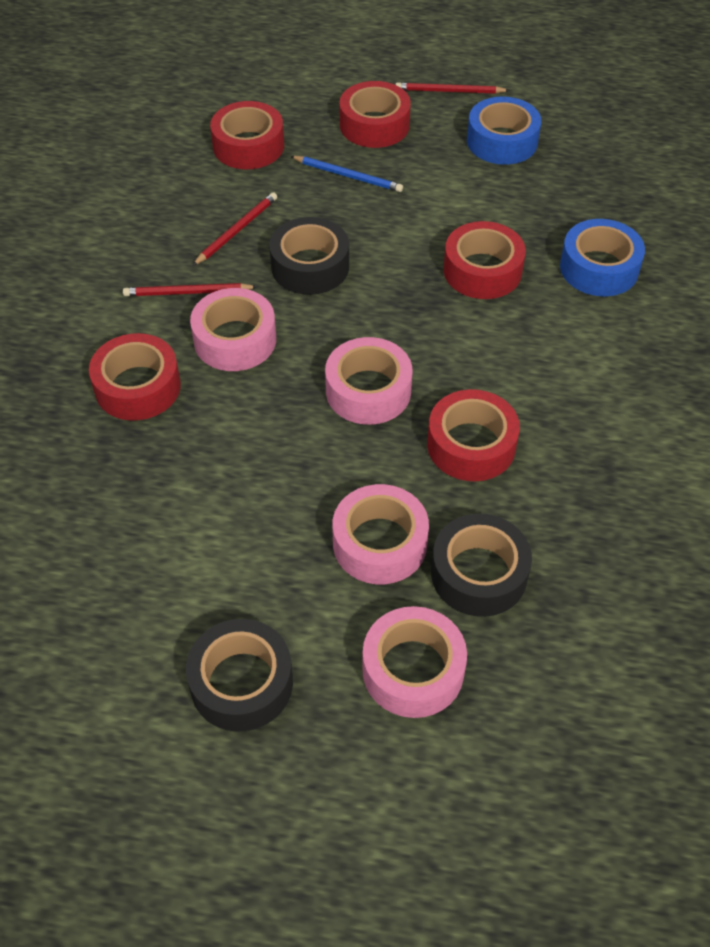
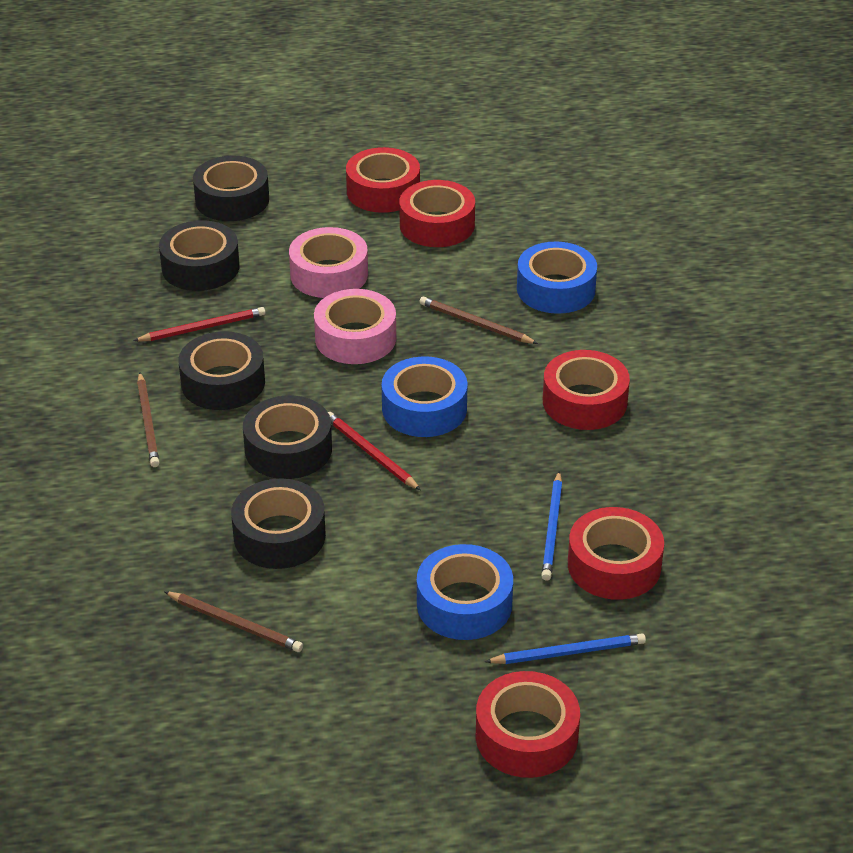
black tape: 3 -> 5
blue pencil: 1 -> 2
blue tape: 2 -> 3
brown pencil: 0 -> 3
pink tape: 4 -> 2
red pencil: 3 -> 2

